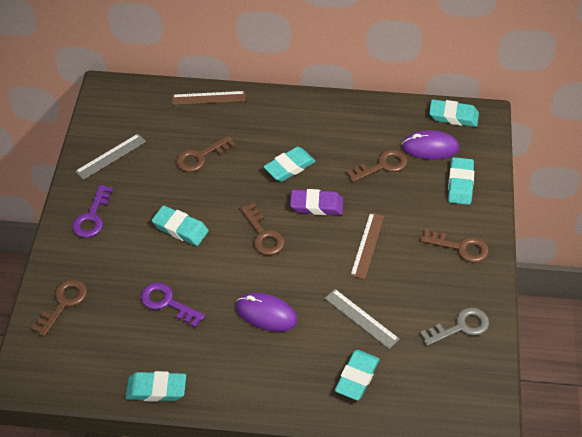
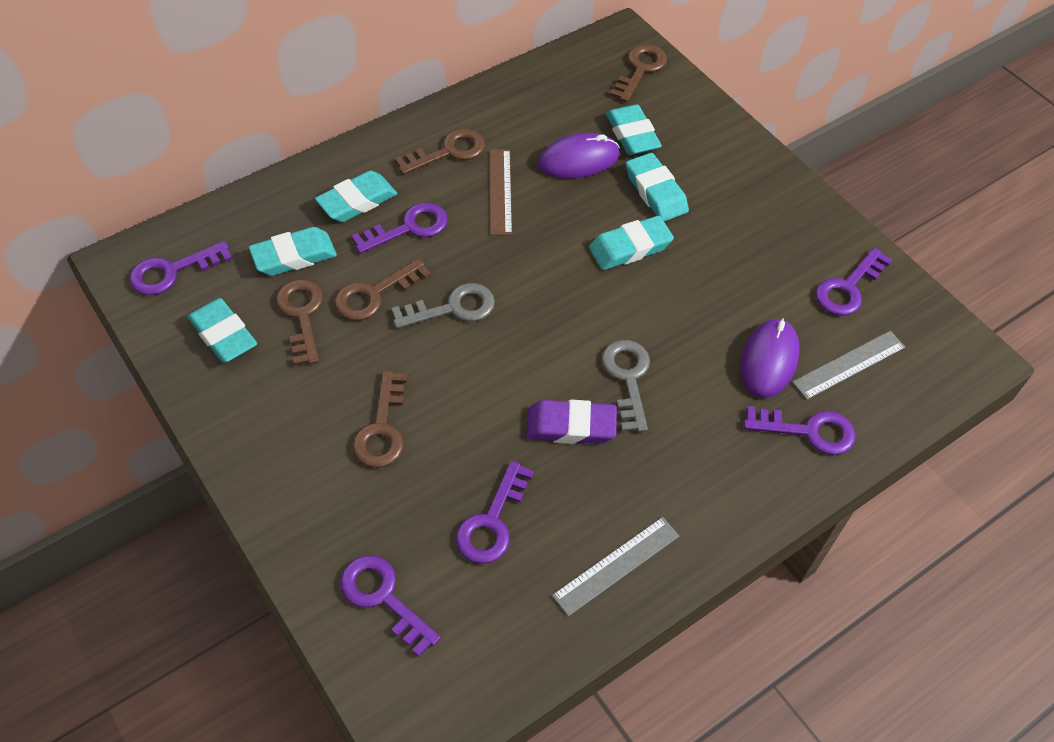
brown ruler: 2 -> 1
grey key: 1 -> 2
purple key: 2 -> 6

